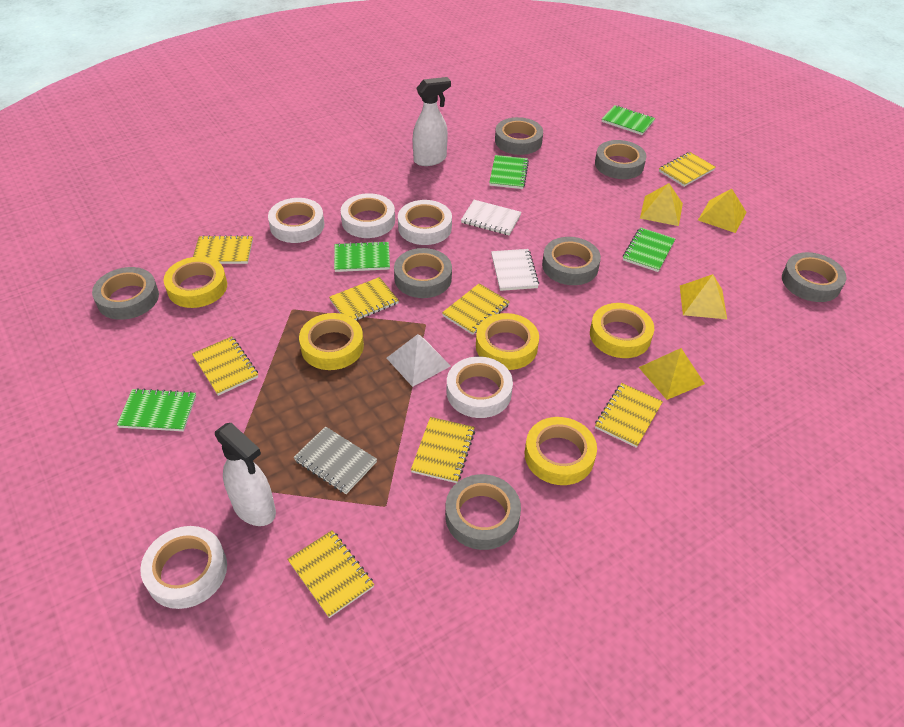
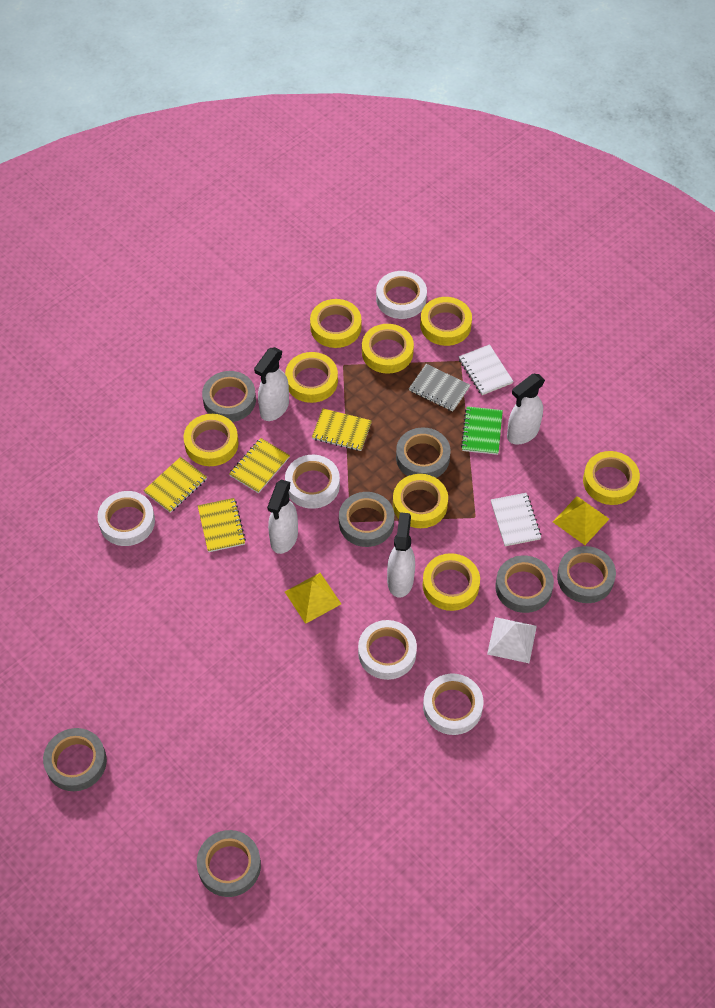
green notebook: 5 -> 1
white spray bottle: 2 -> 4
yellow notebook: 8 -> 4
yellow pyramid: 4 -> 2
yellow tape: 5 -> 8

